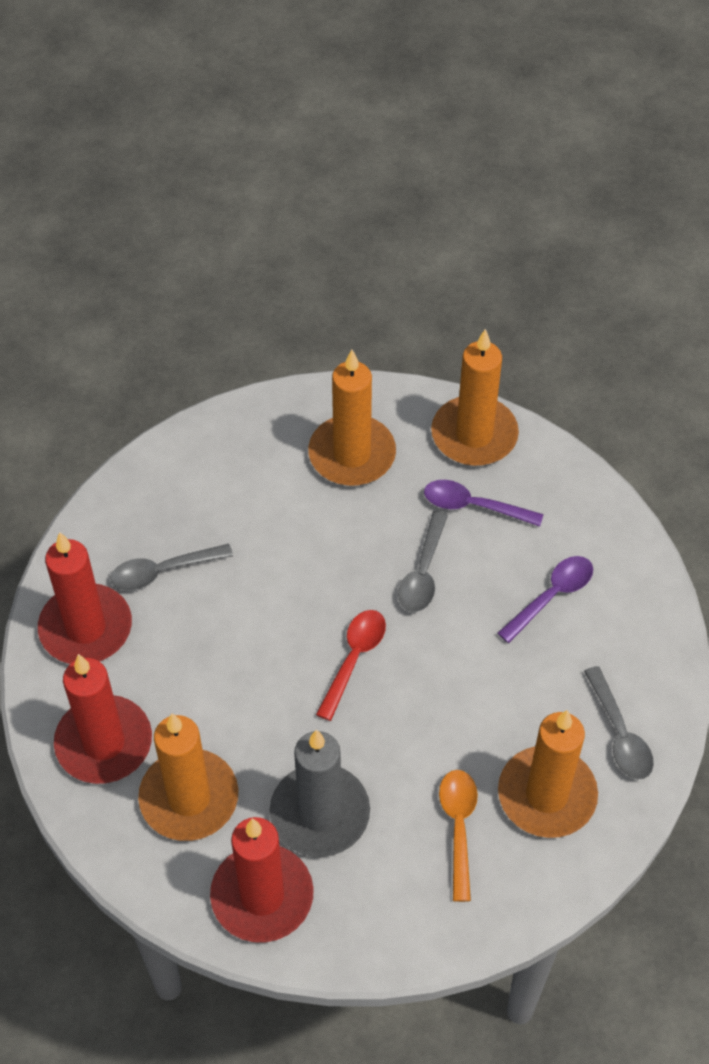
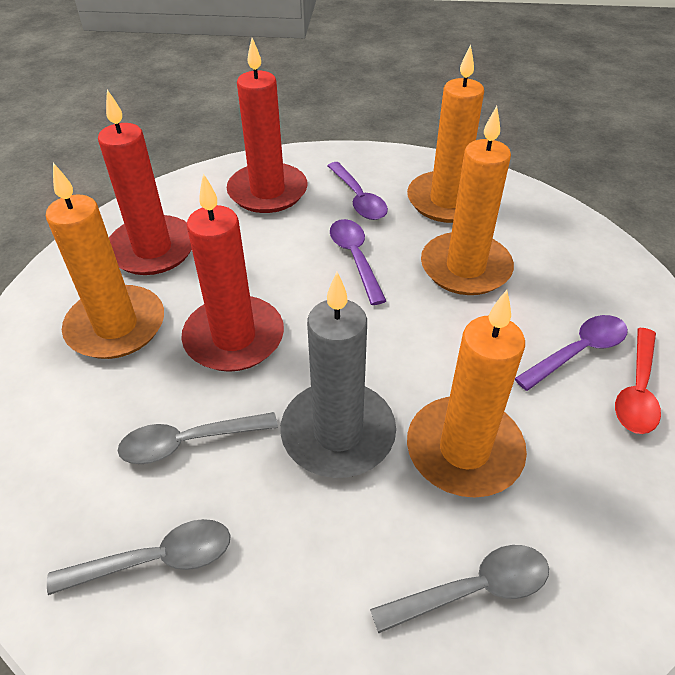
orange spoon: 1 -> 0
purple spoon: 2 -> 3

